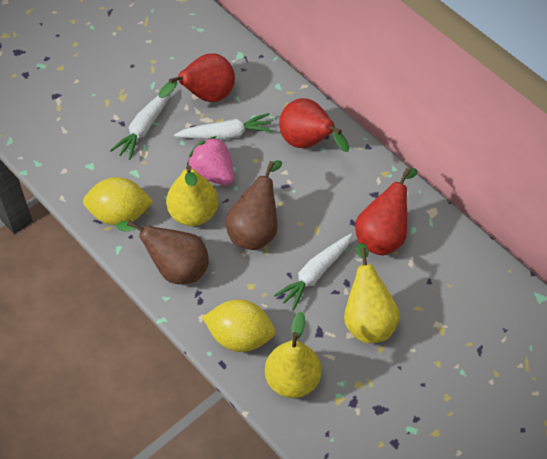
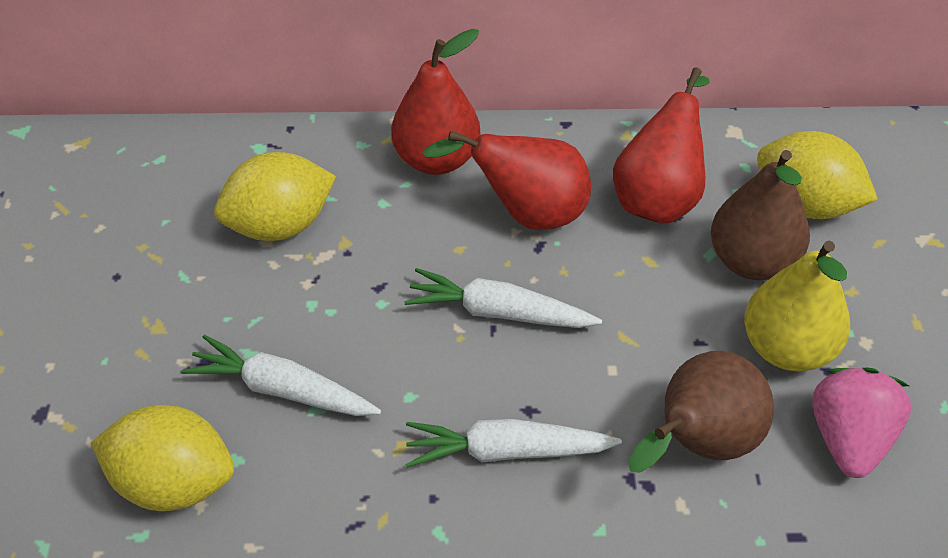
yellow lemon: 2 -> 3
yellow pear: 3 -> 1

